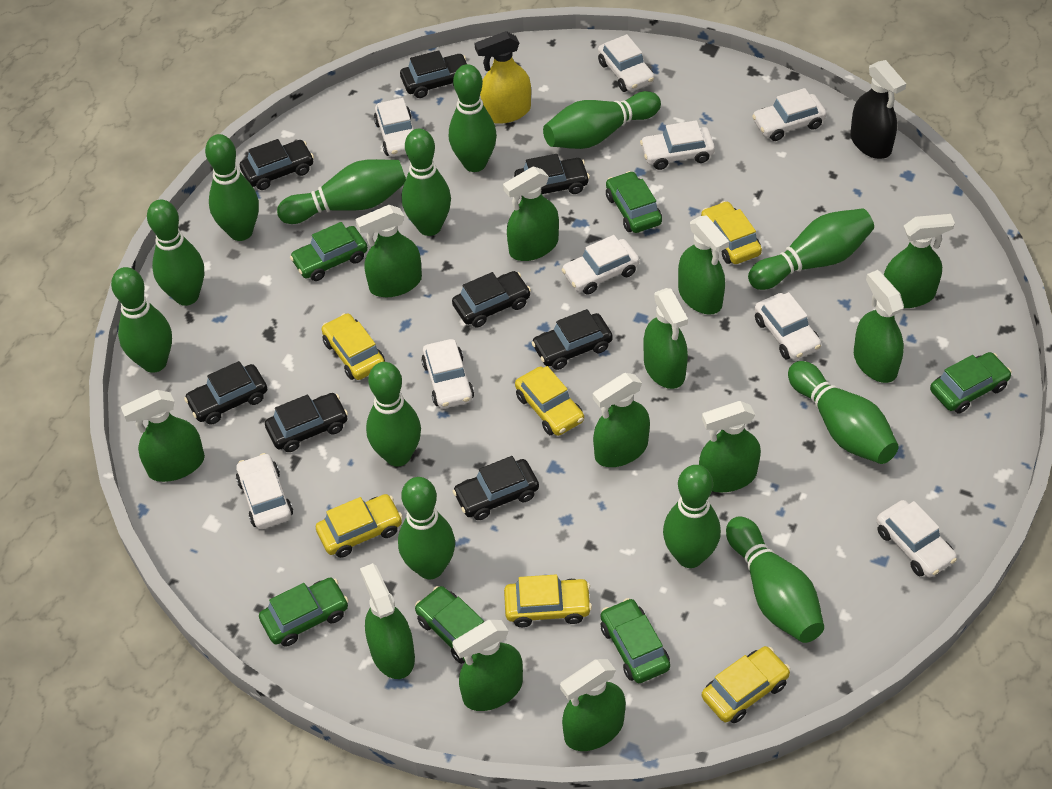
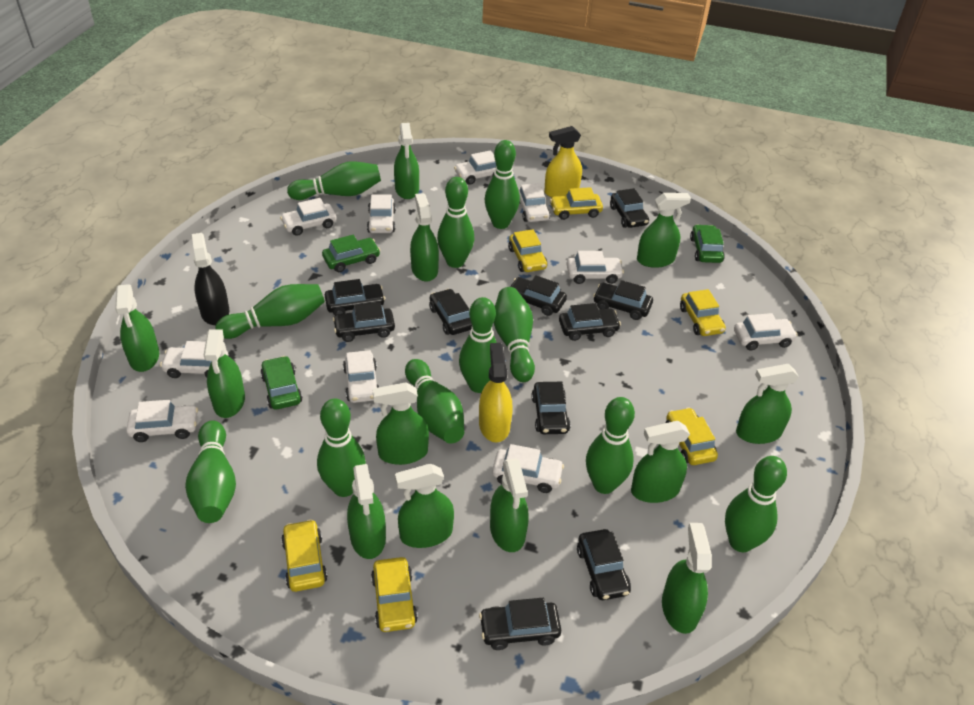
black car: 8 -> 10
green bowling pin: 13 -> 11
green car: 6 -> 3
white car: 9 -> 10
yellow spray bottle: 1 -> 2

